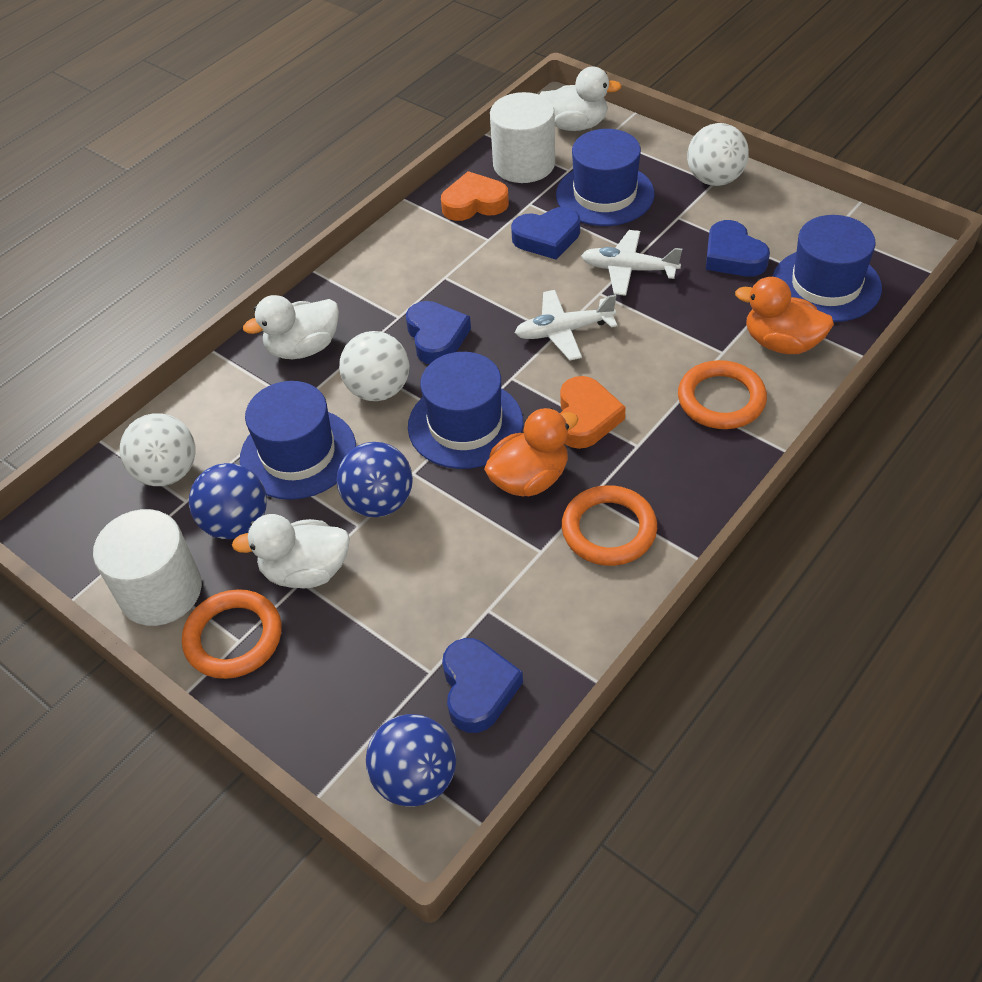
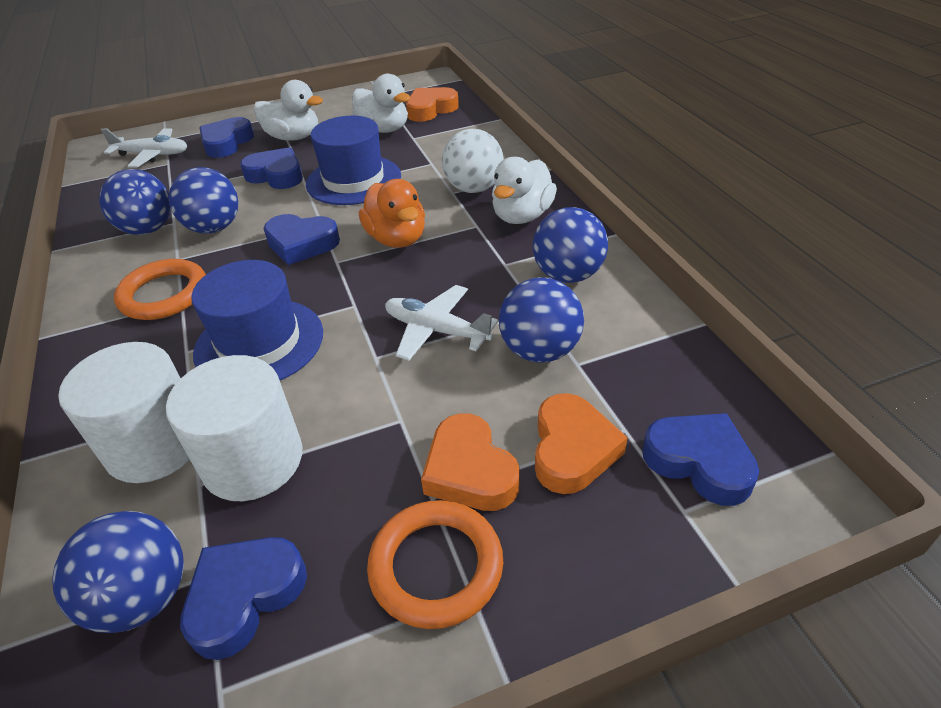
blue ball: 3 -> 5
blue hat: 4 -> 2
blue heart: 4 -> 5
orange duck: 2 -> 1
orange heart: 2 -> 3
orange ring: 3 -> 2
white ball: 3 -> 1

